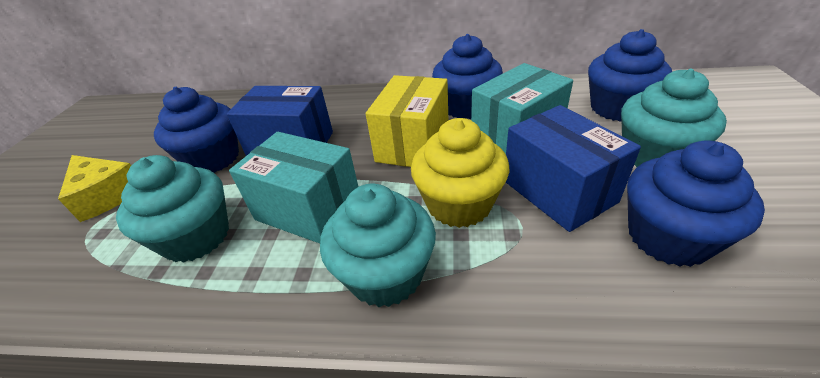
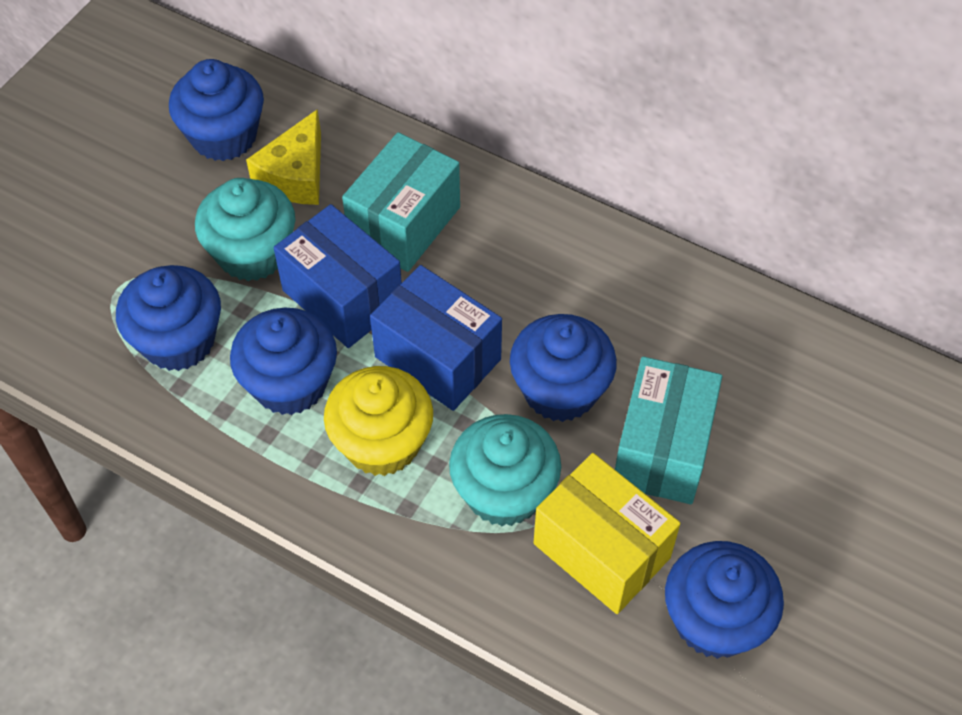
blue cupcake: 4 -> 5
turquoise cupcake: 3 -> 2

